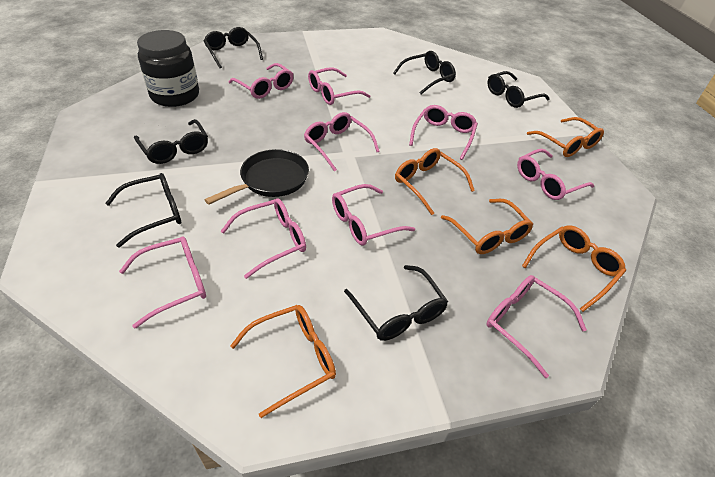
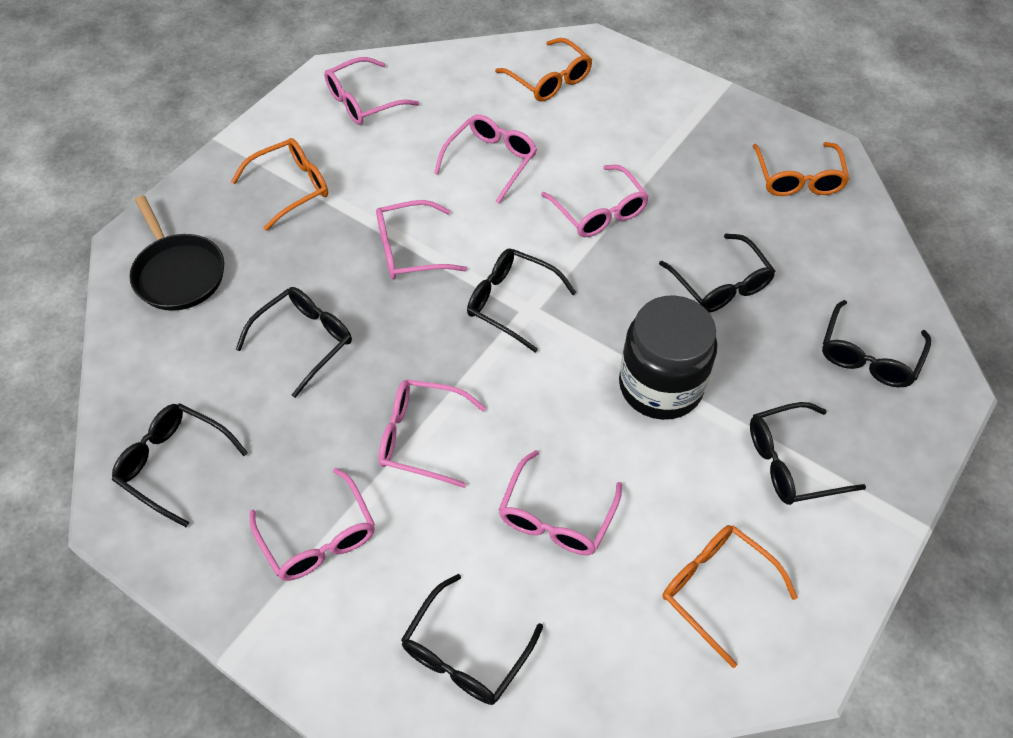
black glasses: 6 -> 7
orange glasses: 5 -> 4
pink glasses: 9 -> 7

